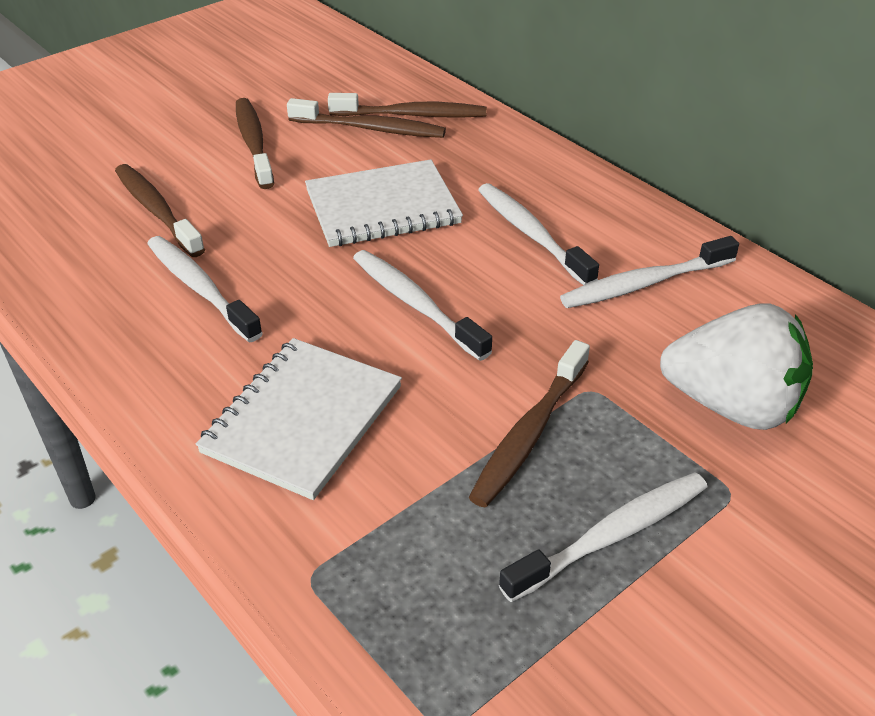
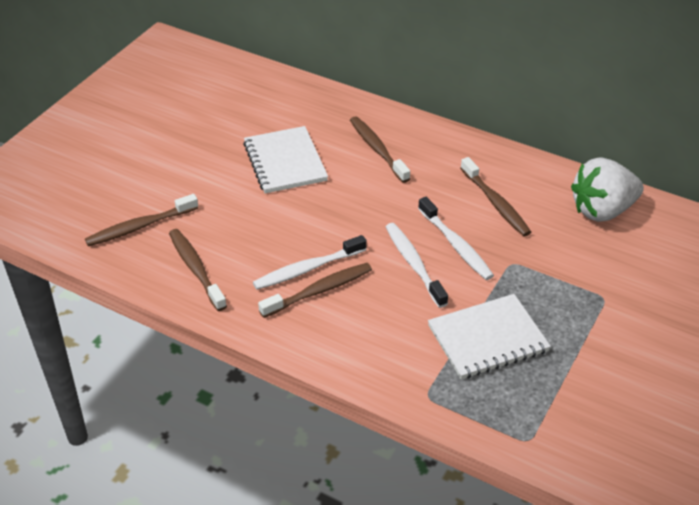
white toothbrush: 5 -> 3

